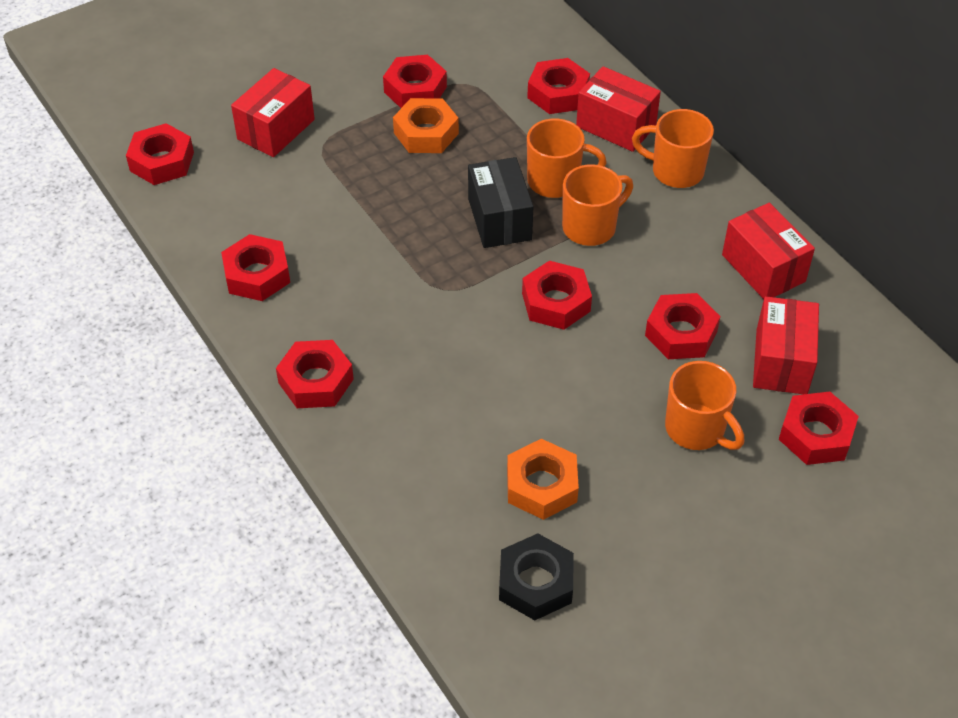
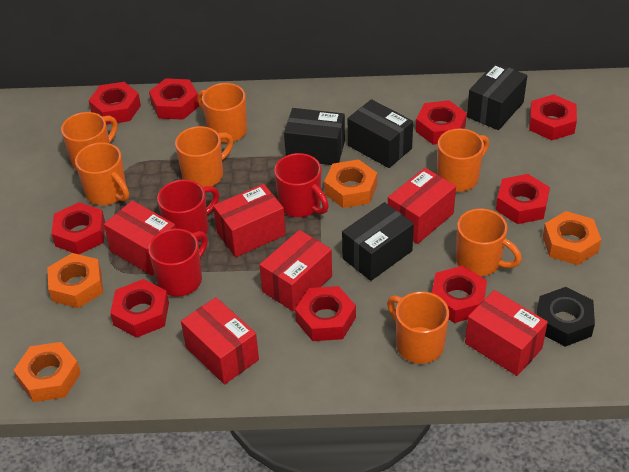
black box: 1 -> 4
orange mug: 4 -> 7
orange nut: 2 -> 4
red box: 4 -> 6
red mug: 0 -> 3
red nut: 8 -> 9

